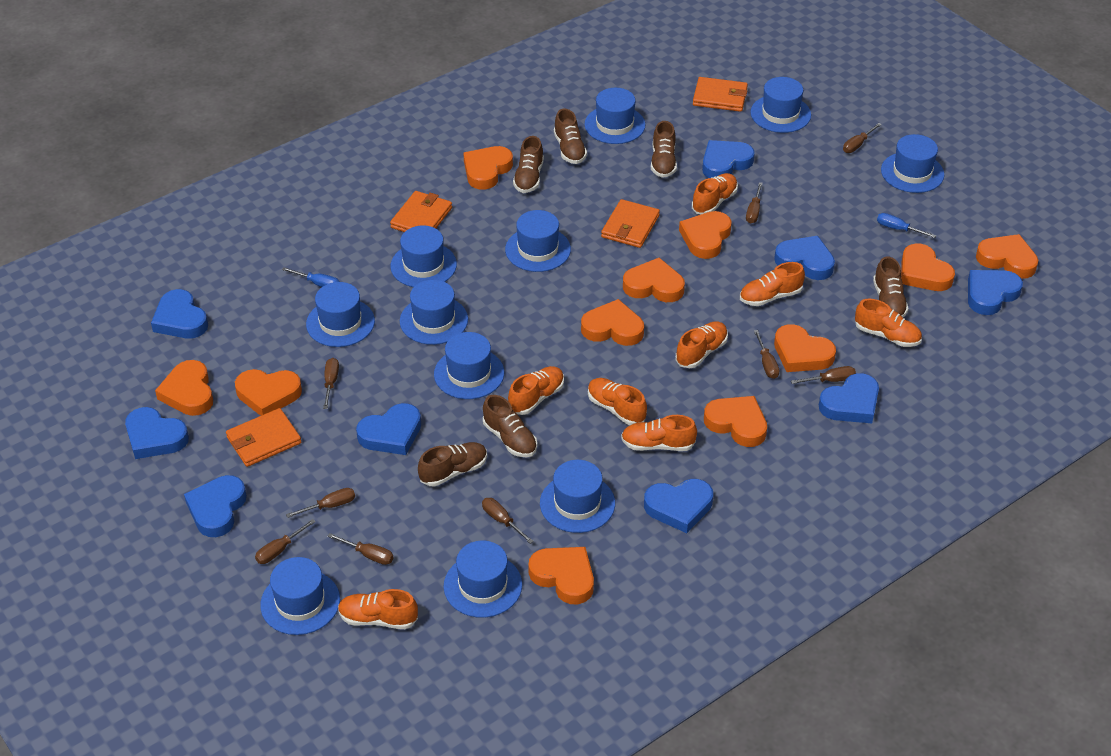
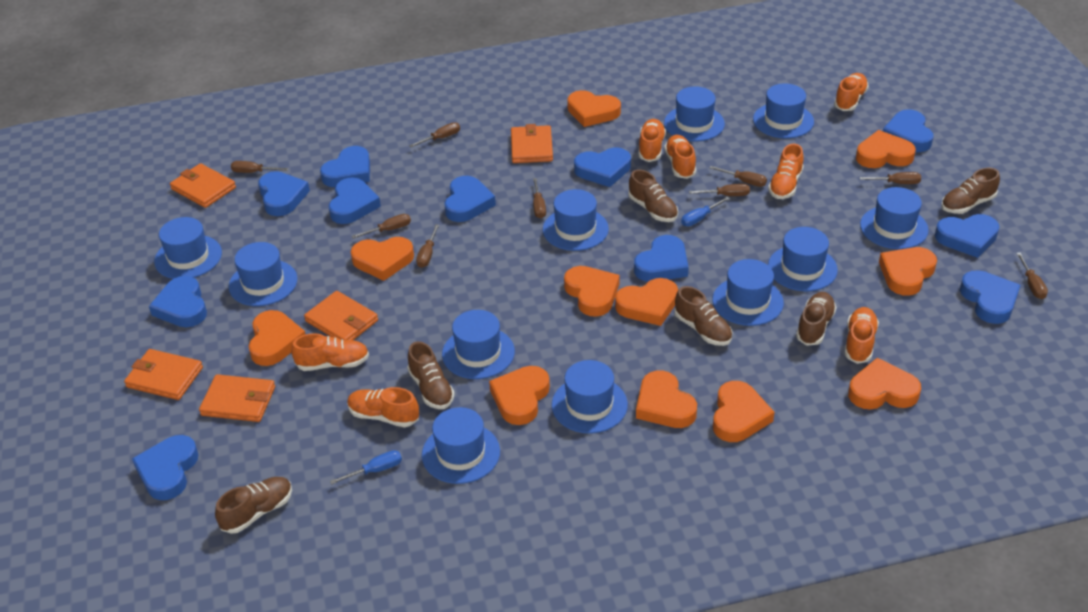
blue heart: 9 -> 11
orange shoe: 8 -> 7
orange wallet: 4 -> 5

